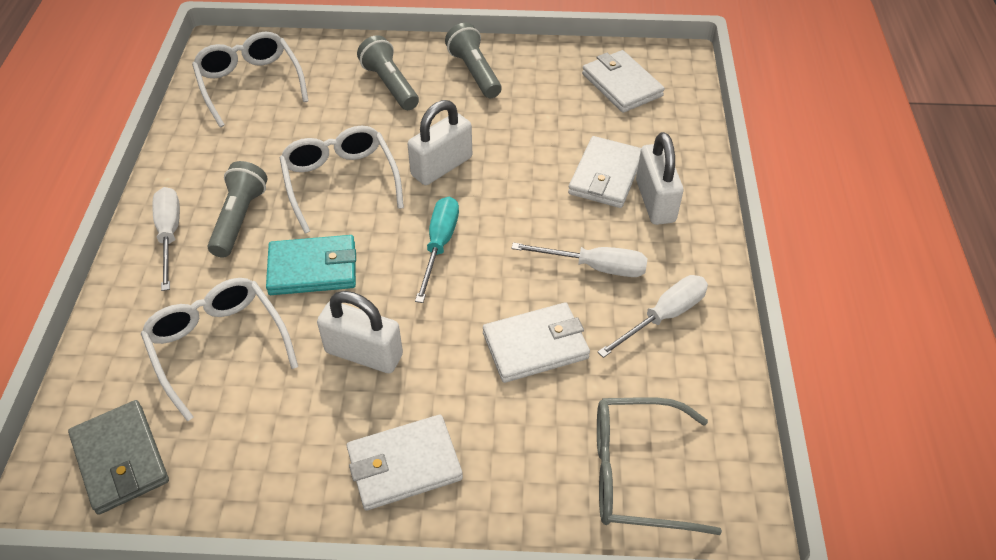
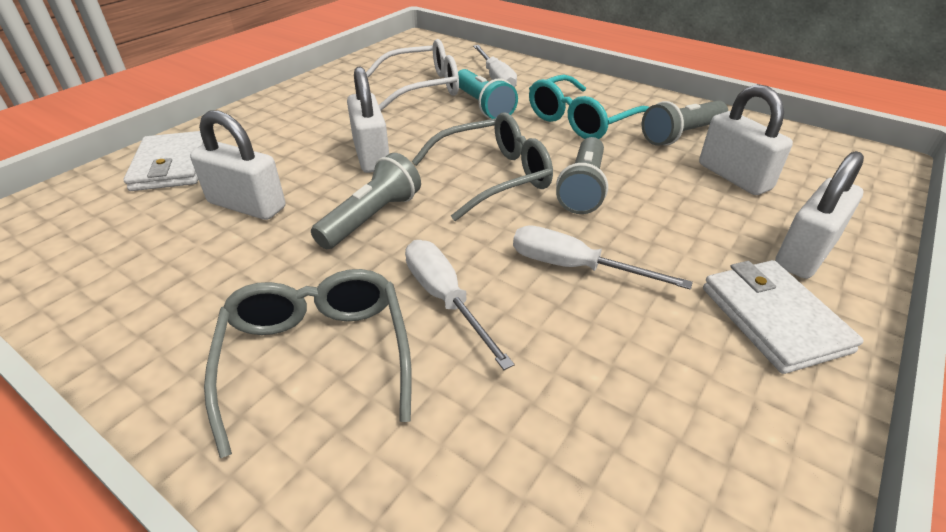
grey glasses: 1 -> 2
grey wallet: 1 -> 0
turquoise flashlight: 0 -> 1
turquoise glasses: 0 -> 1
turquoise screwdriver: 1 -> 0
turquoise wallet: 1 -> 0
white glasses: 3 -> 1
white padlock: 3 -> 4
white wallet: 4 -> 2

